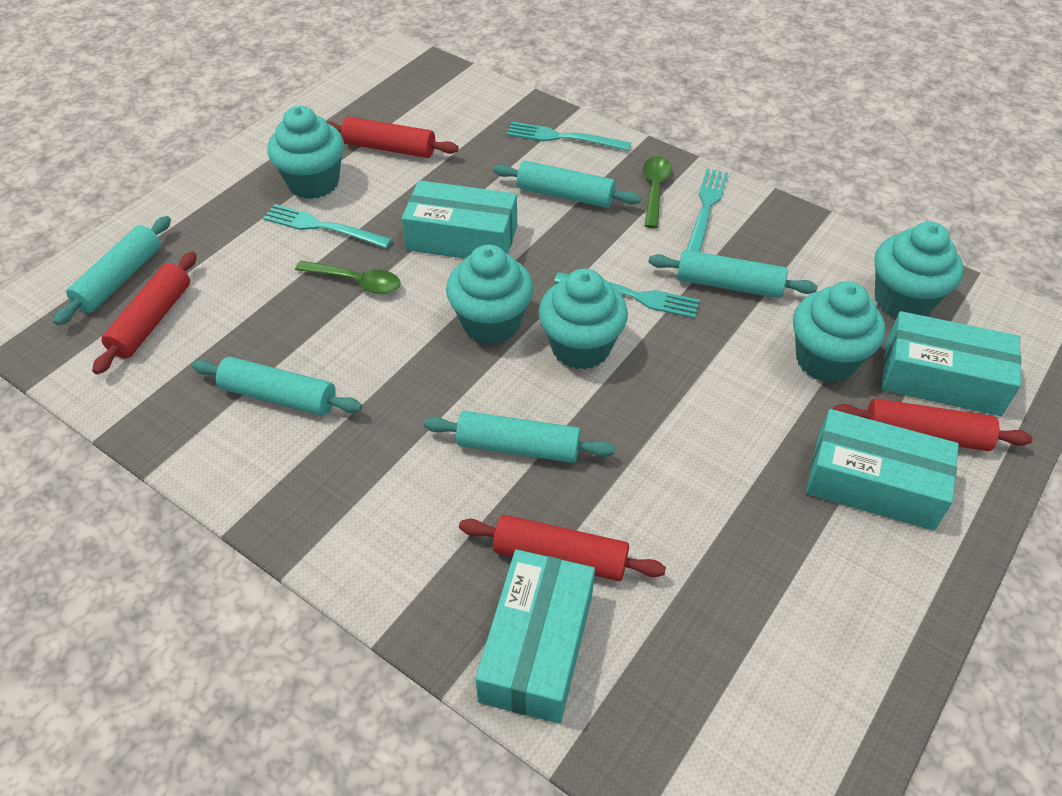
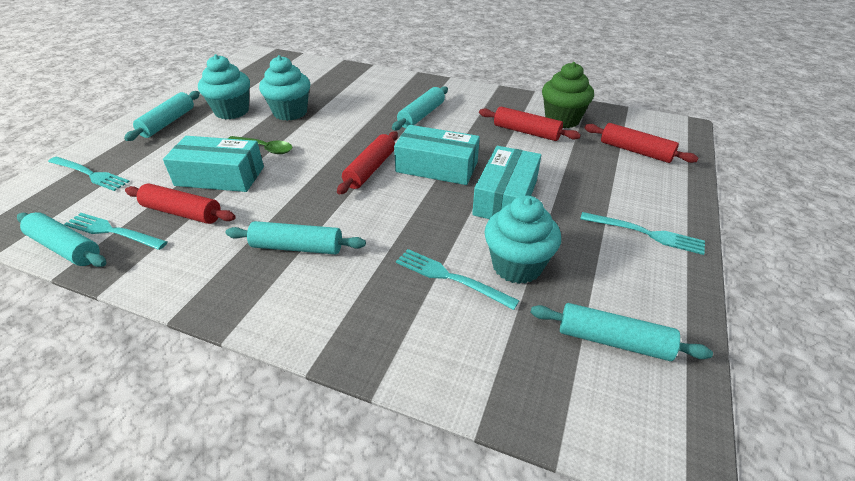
green cupcake: 0 -> 1
green spoon: 2 -> 1
turquoise box: 4 -> 3
turquoise cupcake: 5 -> 3

